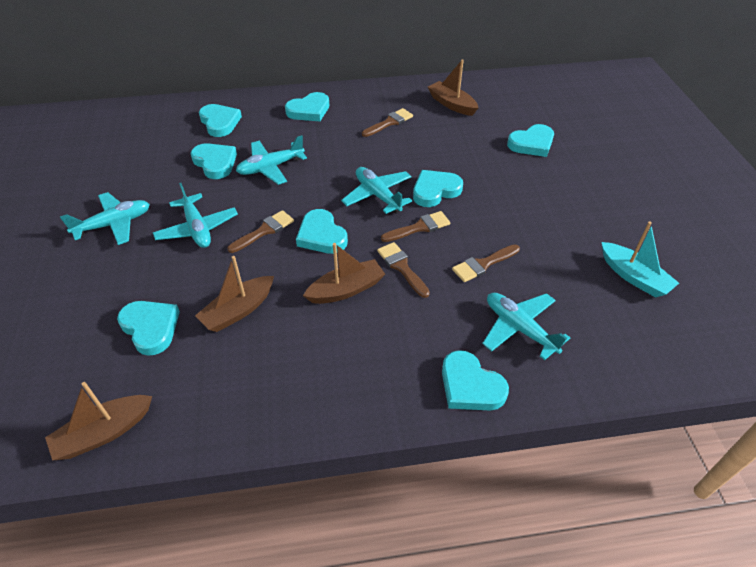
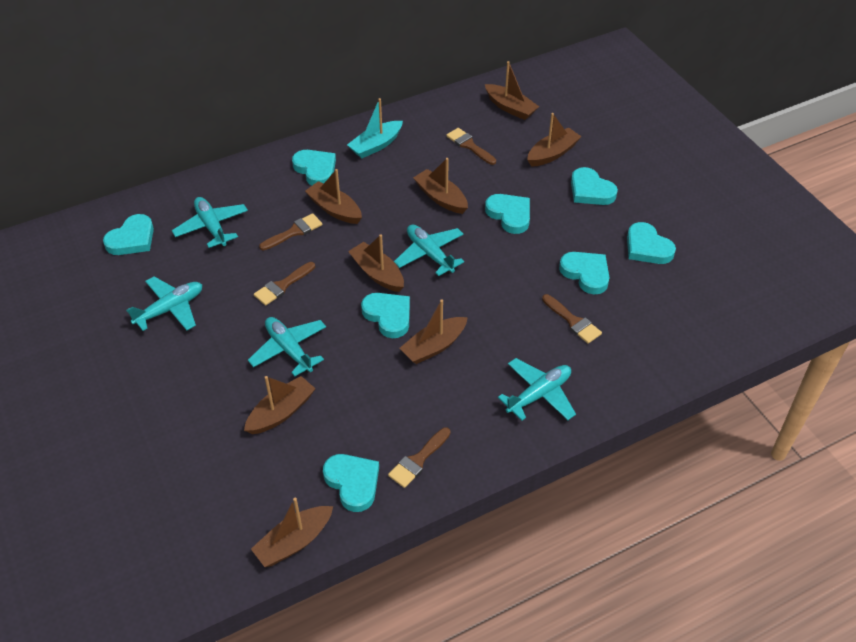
brown boat: 4 -> 8

